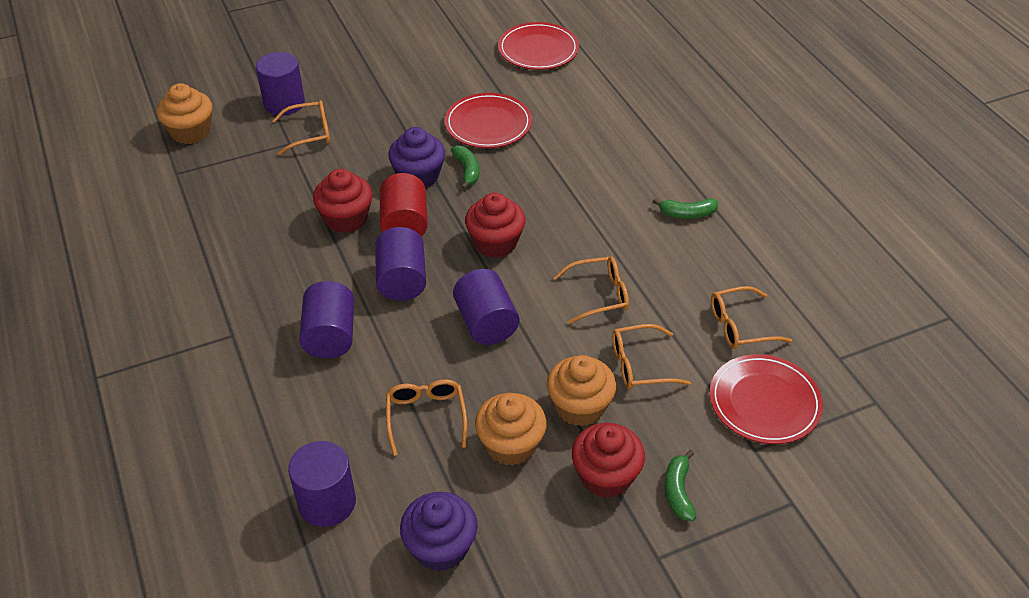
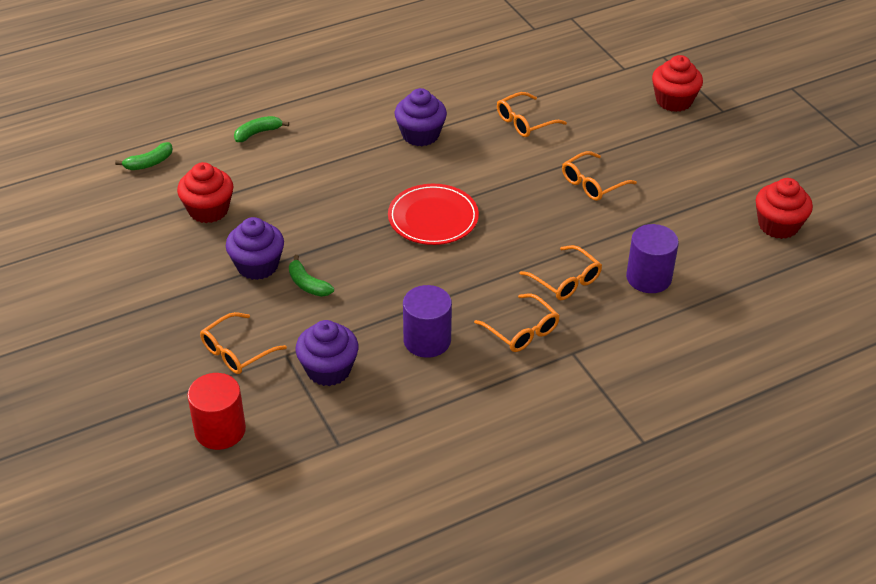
orange cupcake: 3 -> 0
purple cupcake: 2 -> 3
purple cylinder: 5 -> 2
red plate: 3 -> 1

